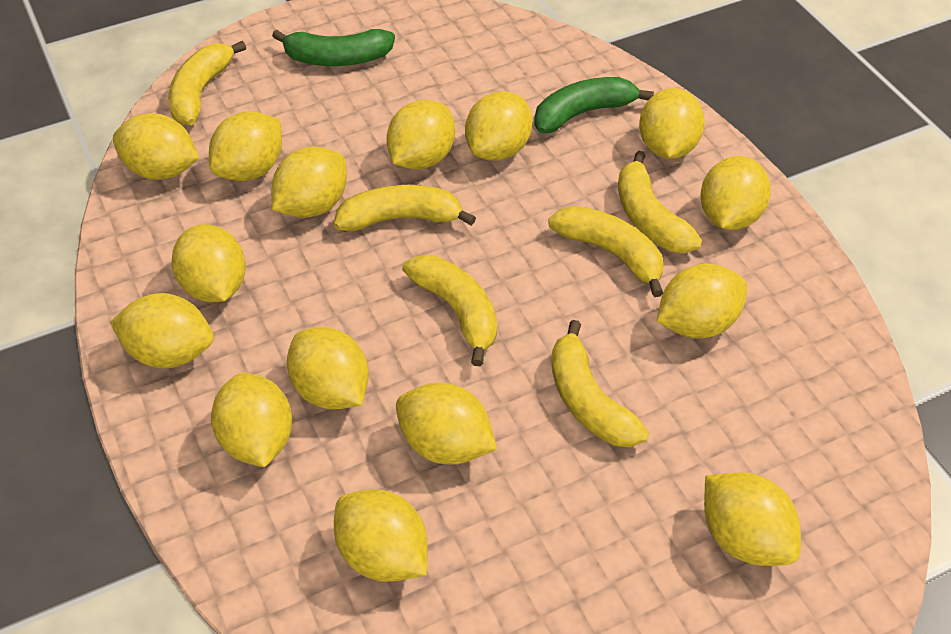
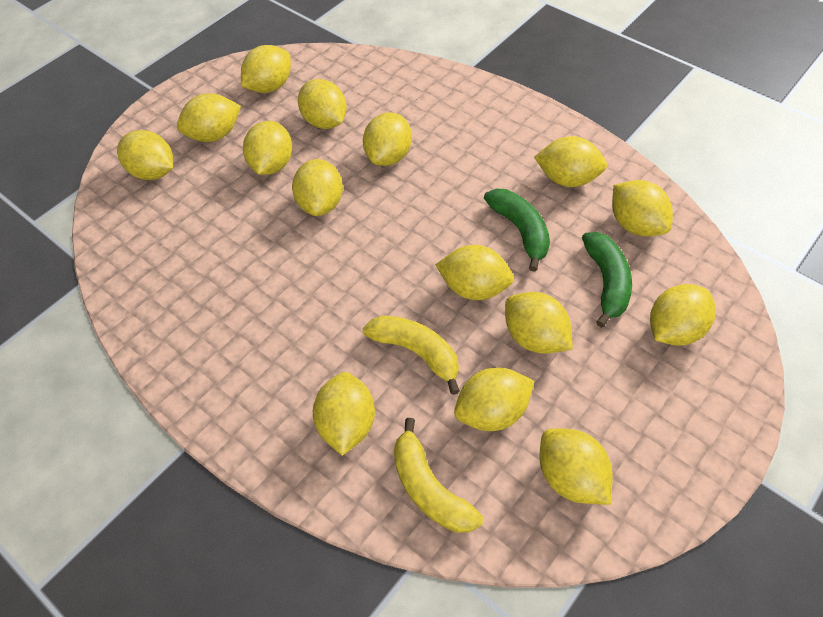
yellow banana: 6 -> 2

